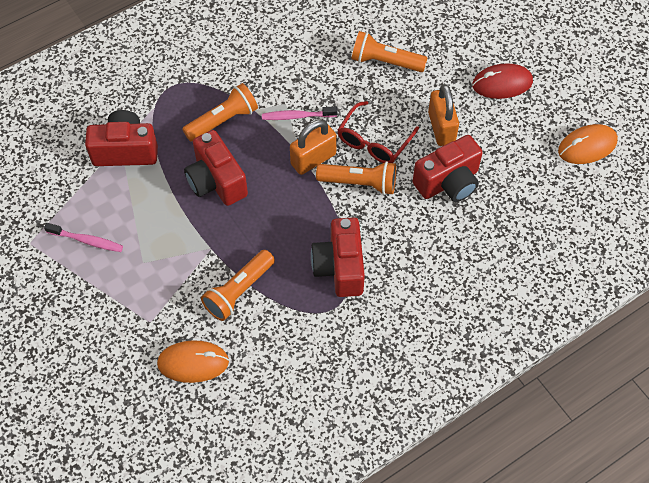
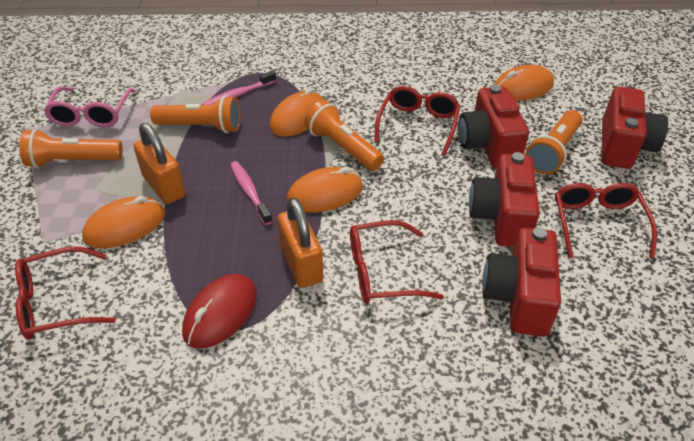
orange mouse: 2 -> 4
pink glasses: 0 -> 1
red glasses: 1 -> 4

